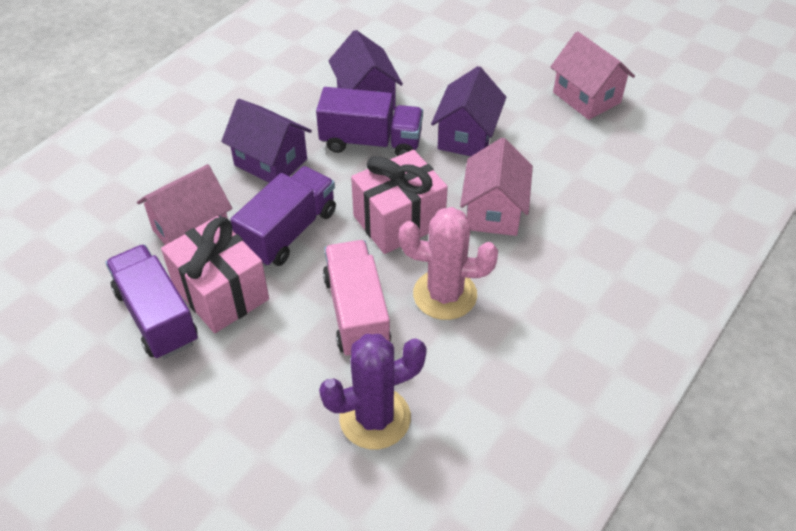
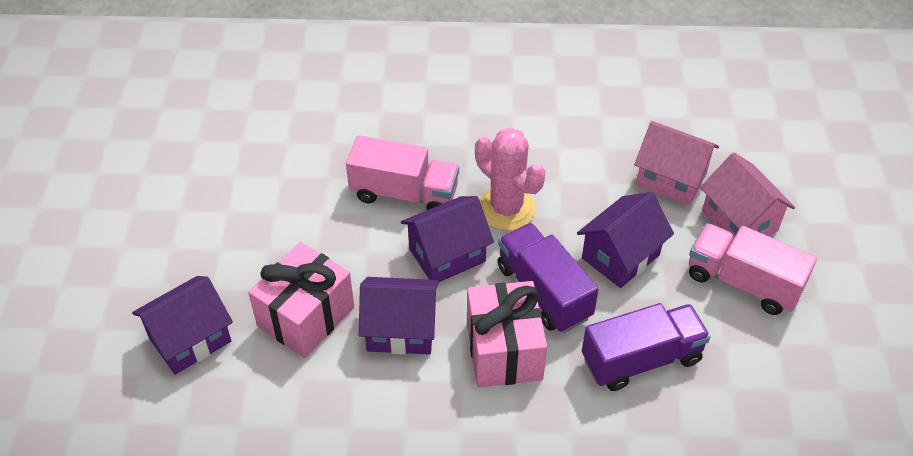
pink house: 3 -> 2
pink truck: 1 -> 2
purple cactus: 1 -> 0
purple house: 3 -> 4
purple truck: 3 -> 2

